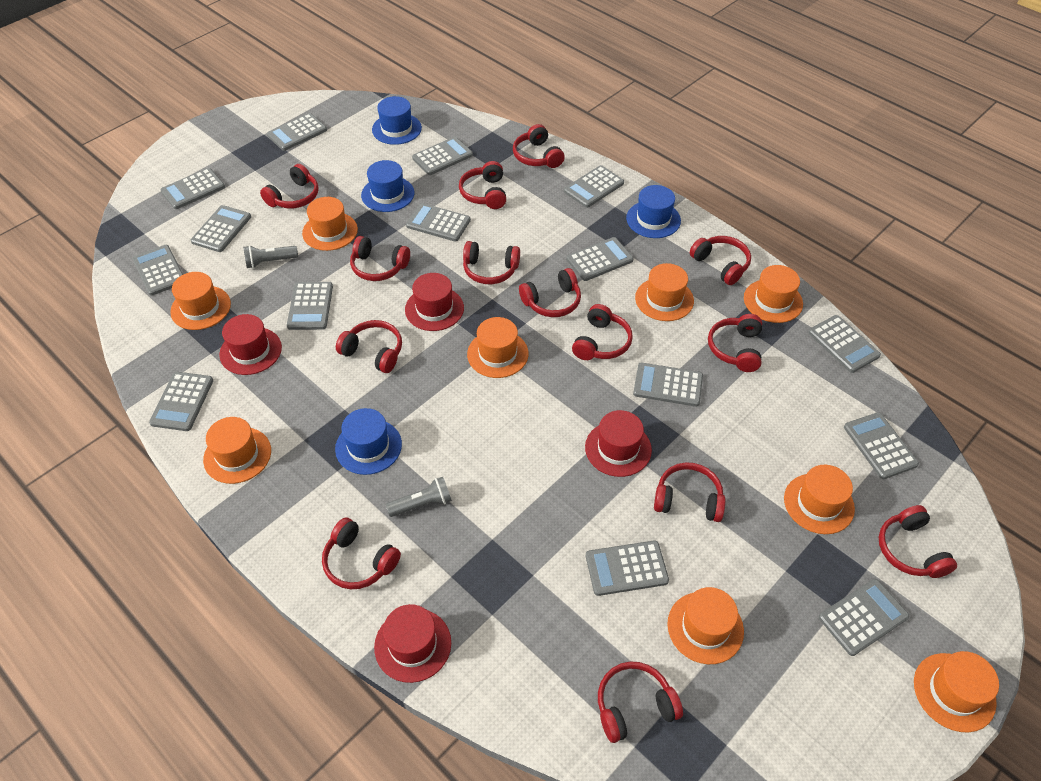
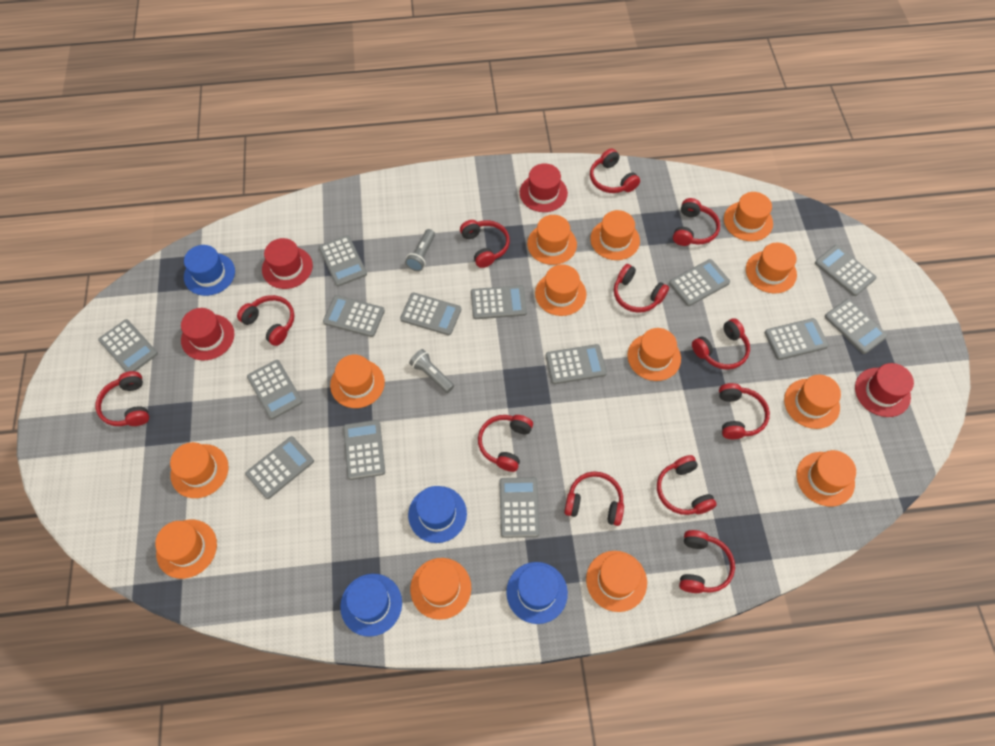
grey calculator: 15 -> 14
orange hat: 9 -> 13
red headphones: 14 -> 12

